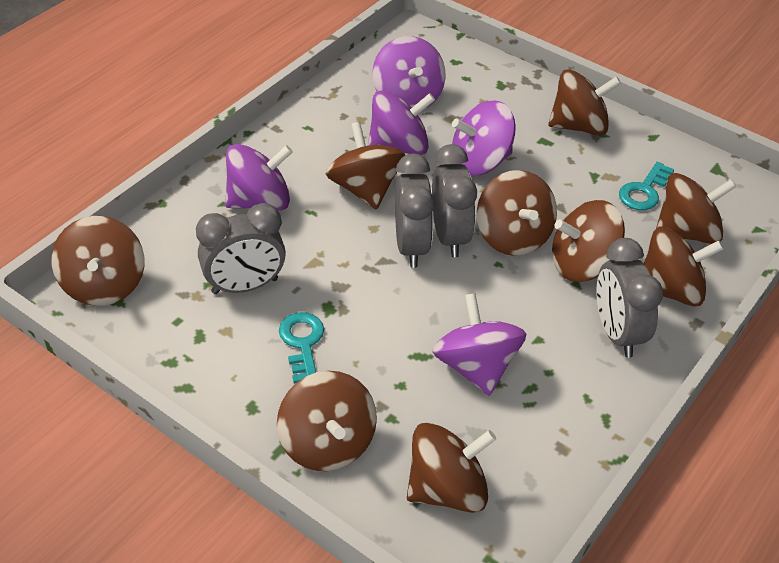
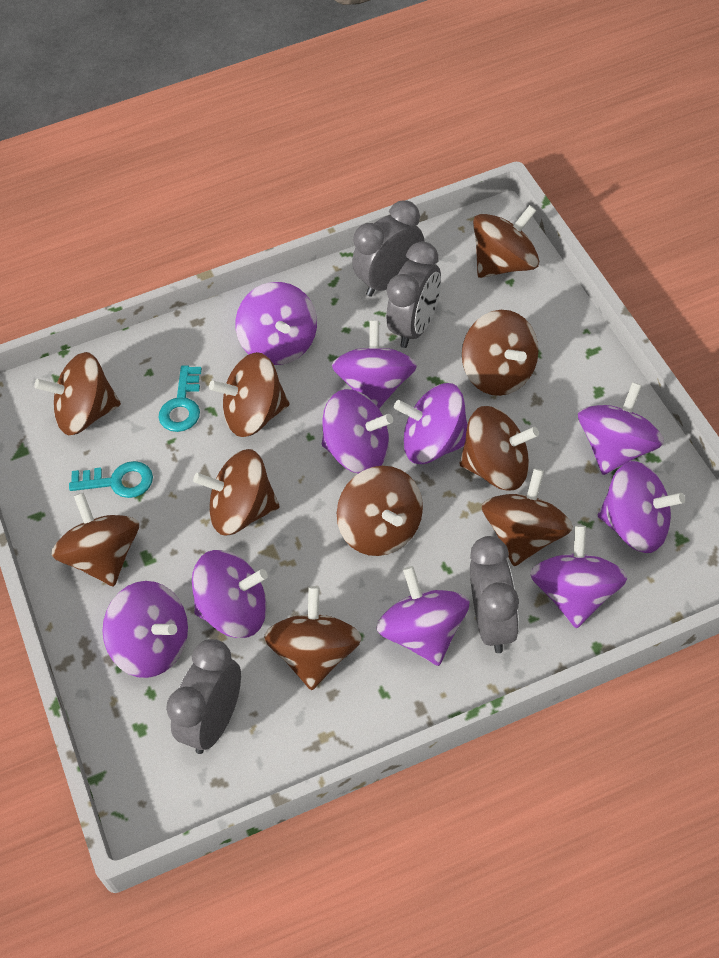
brown spinning top: 9 -> 10
purple spinning top: 5 -> 10

